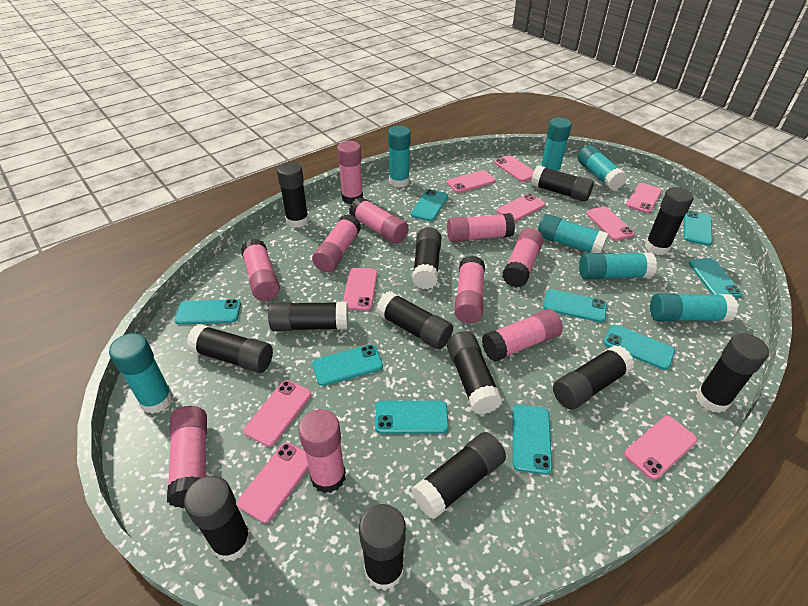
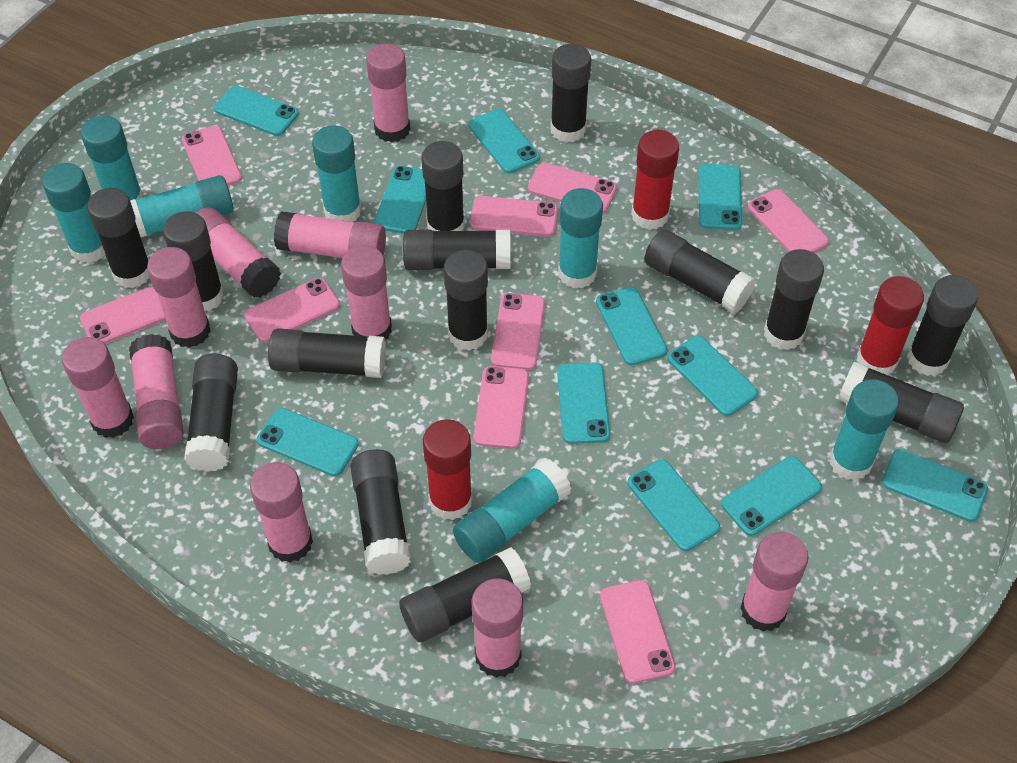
black glue stick: 13 -> 14
red glue stick: 0 -> 3
turquoise phone: 9 -> 11

